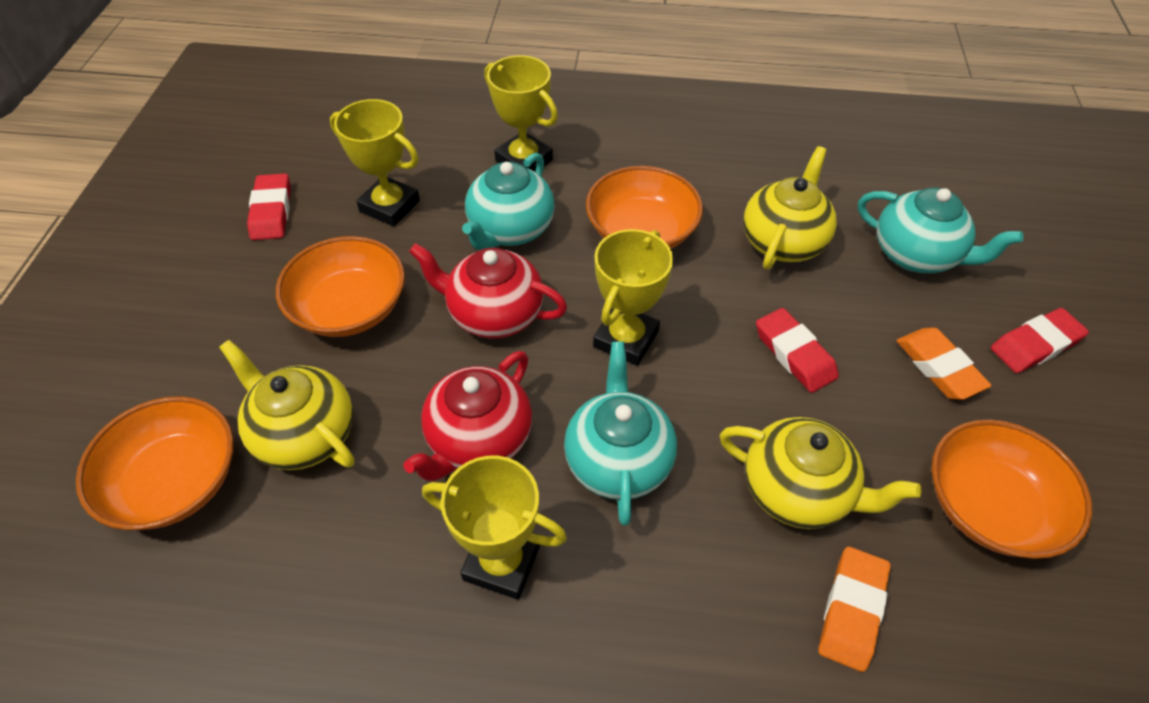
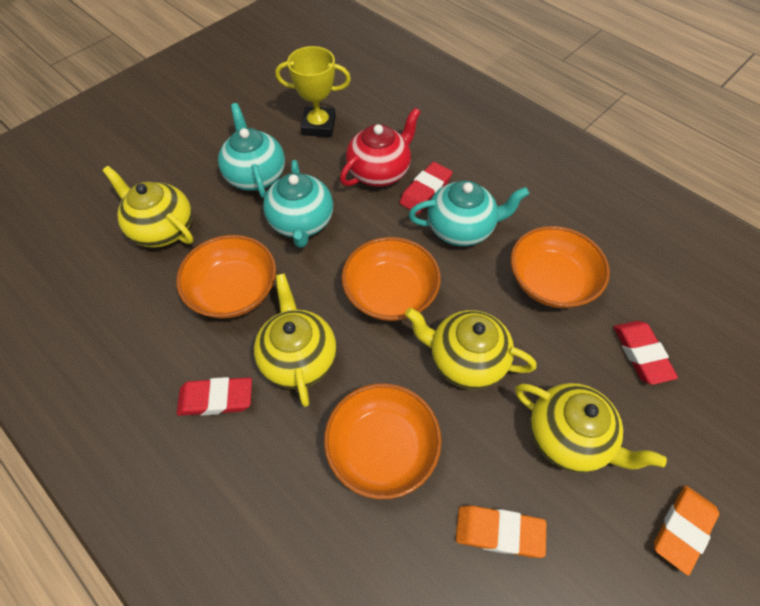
red teapot: 2 -> 1
yellow teapot: 3 -> 4
yellow trophy: 4 -> 1

